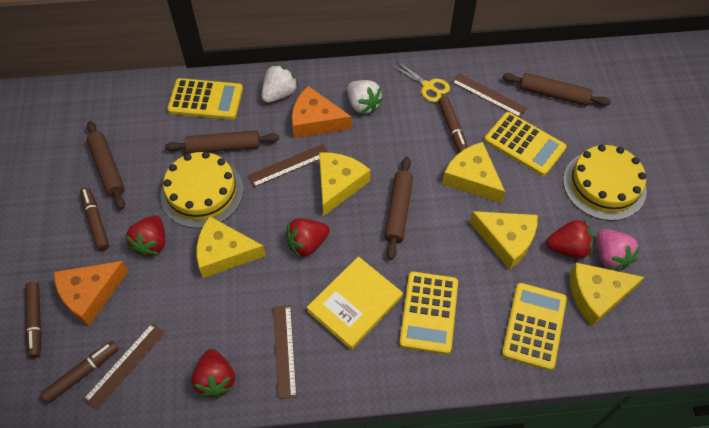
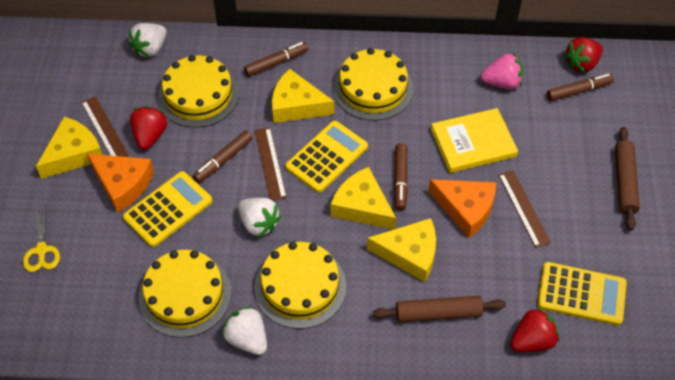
brown rolling pin: 4 -> 2
brown ruler: 4 -> 3
red strawberry: 4 -> 3
white strawberry: 2 -> 3
yellow cake: 2 -> 4
yellow calculator: 4 -> 3
yellow cheese: 5 -> 4

